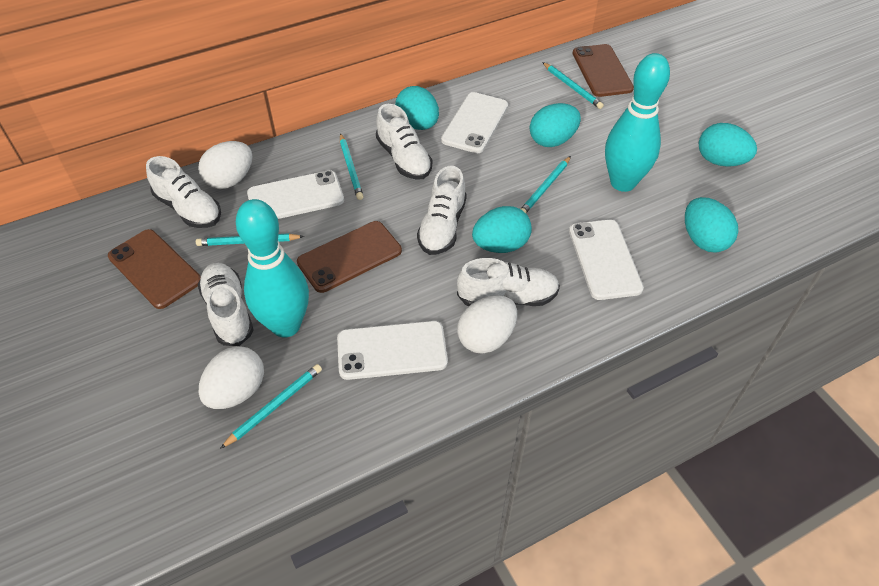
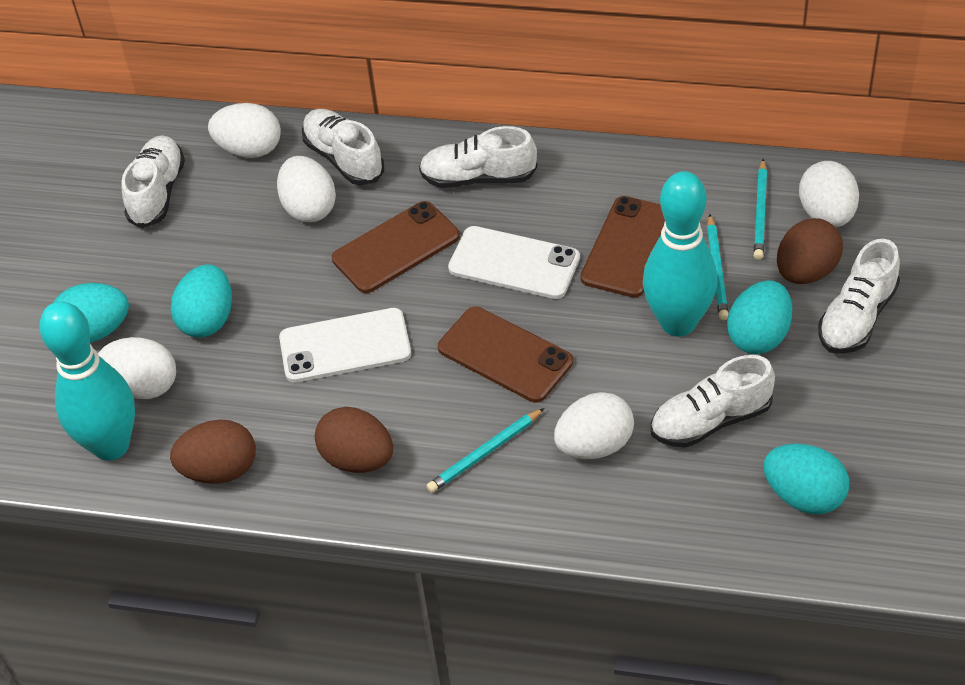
brown egg: 0 -> 3
turquoise egg: 5 -> 4
turquoise pencil: 5 -> 3
white egg: 3 -> 5
white phone: 4 -> 2

